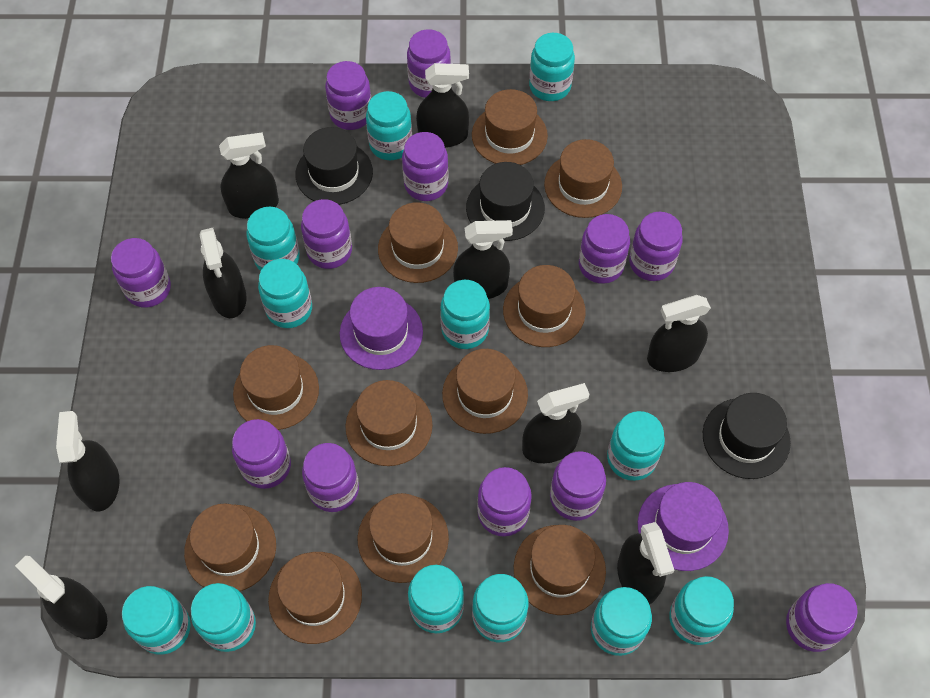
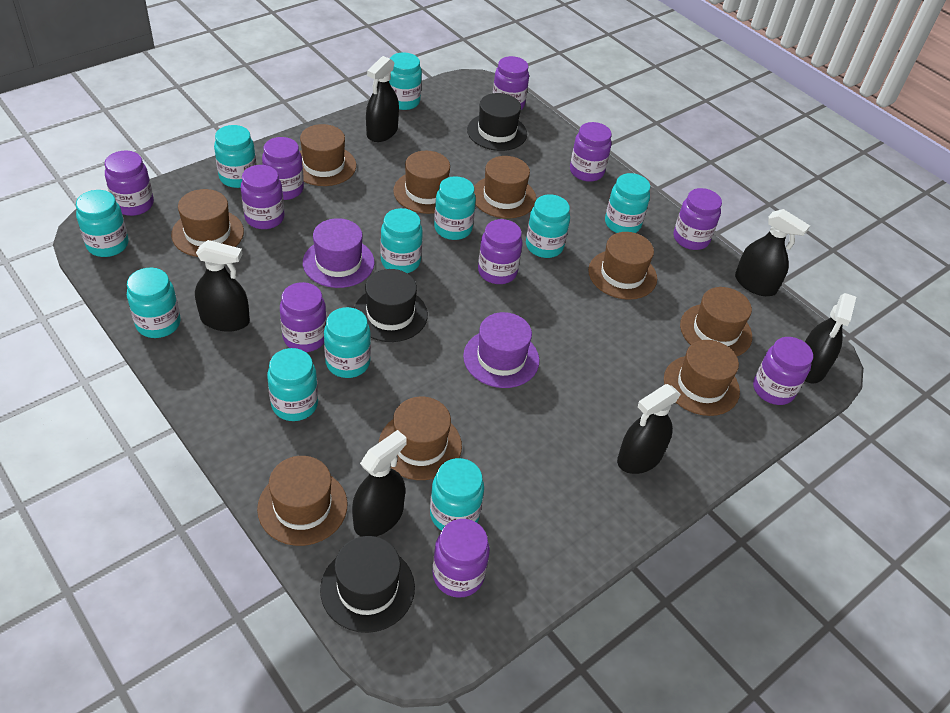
black spray bottle: 9 -> 6
brown hat: 11 -> 9
purple jar: 12 -> 10
turquoise jar: 12 -> 11

